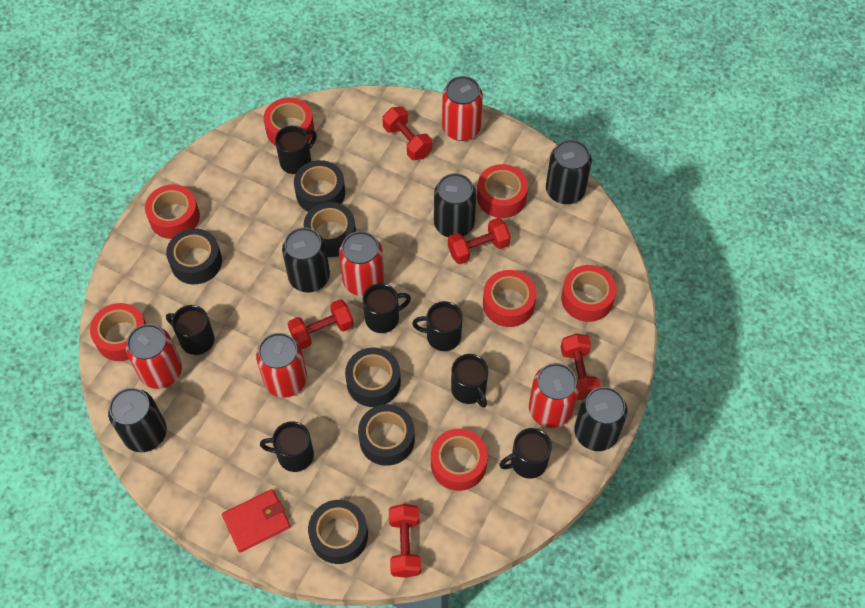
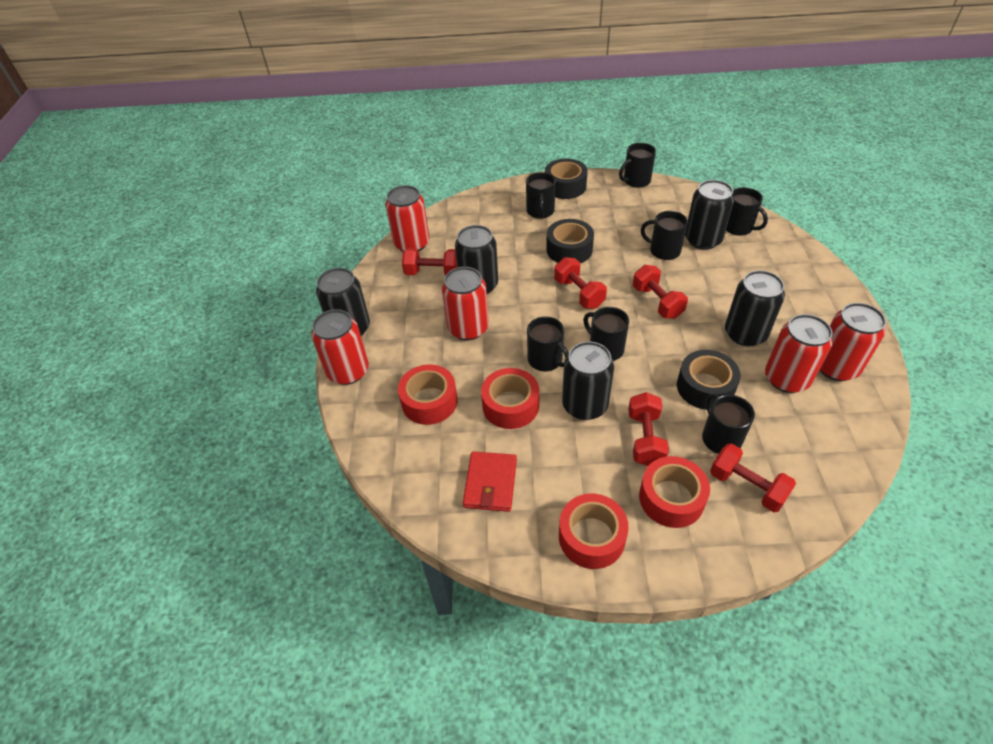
black tape: 6 -> 3
red tape: 7 -> 4

